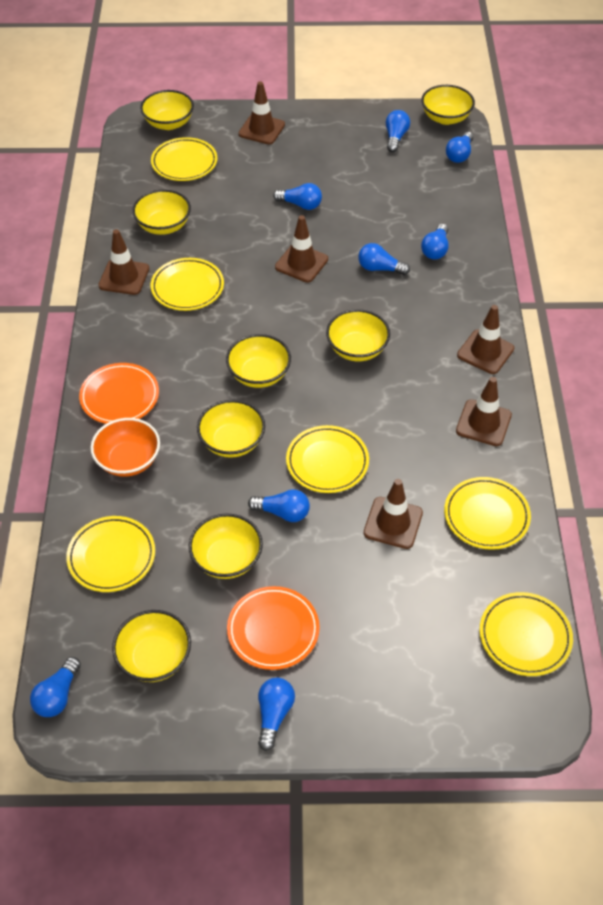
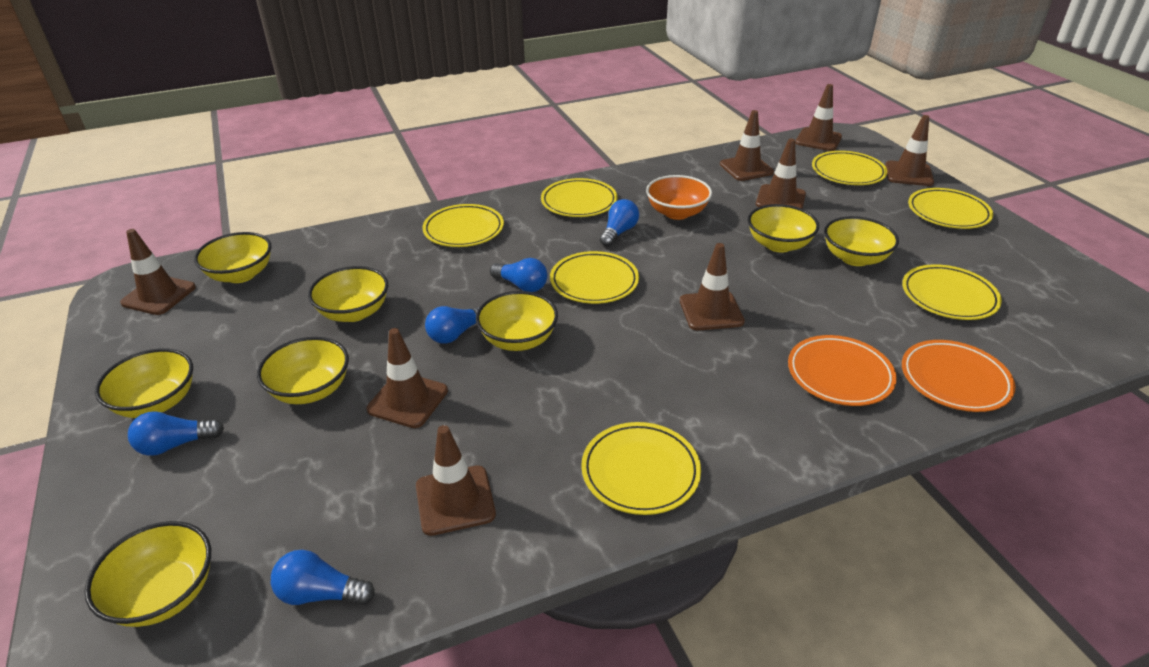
blue light bulb: 8 -> 5
brown traffic cone: 6 -> 8
yellow plate: 6 -> 7

